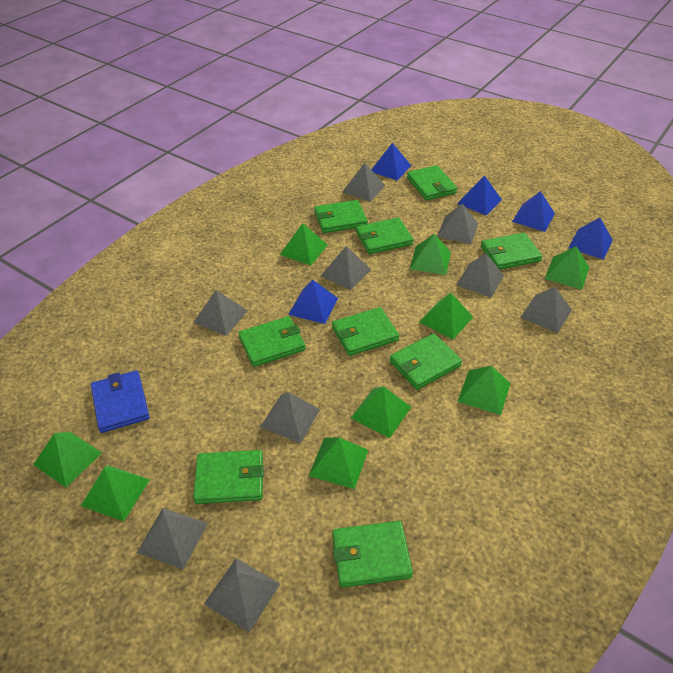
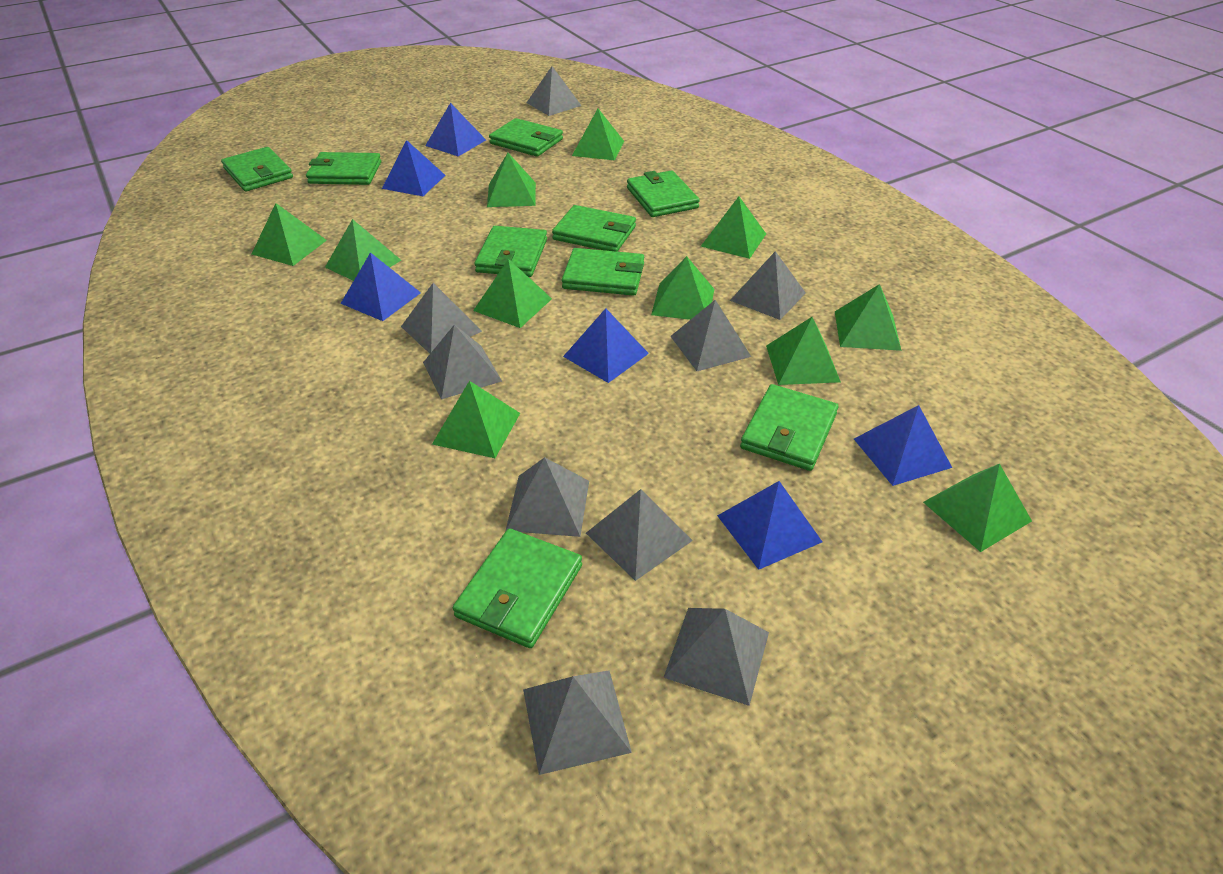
blue pyramid: 5 -> 6
blue wallet: 1 -> 0
green pyramid: 9 -> 11

